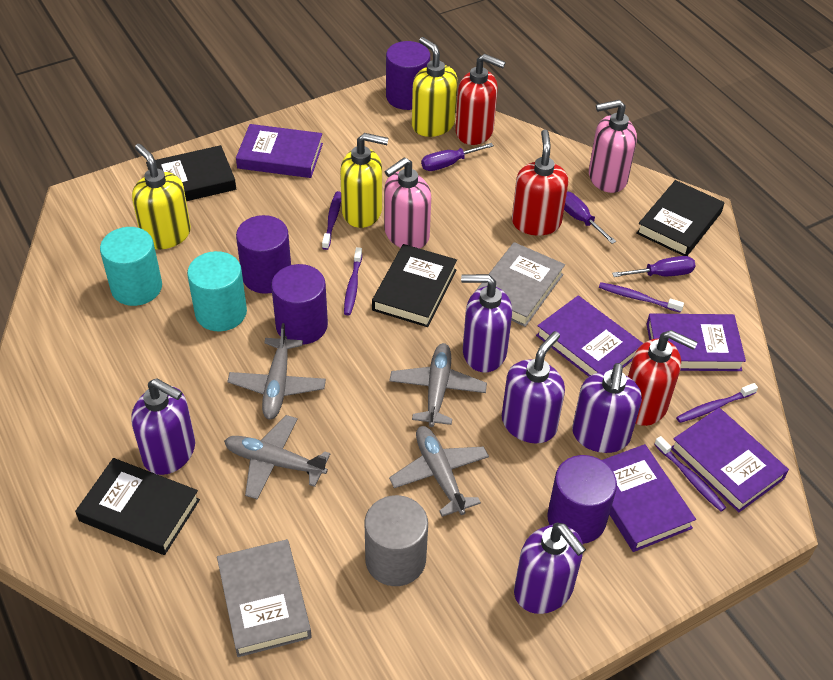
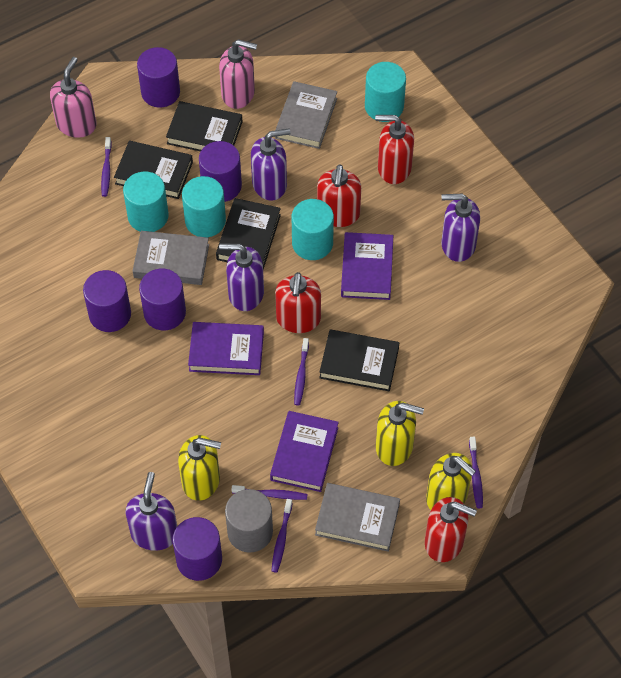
grey book: 2 -> 3
grey plane: 4 -> 0
purple book: 5 -> 3
purple cylinder: 4 -> 5
purple screwdriver: 3 -> 0
purple soap dispenser: 5 -> 4
red soap dispenser: 3 -> 4
turquoise cylinder: 2 -> 4

